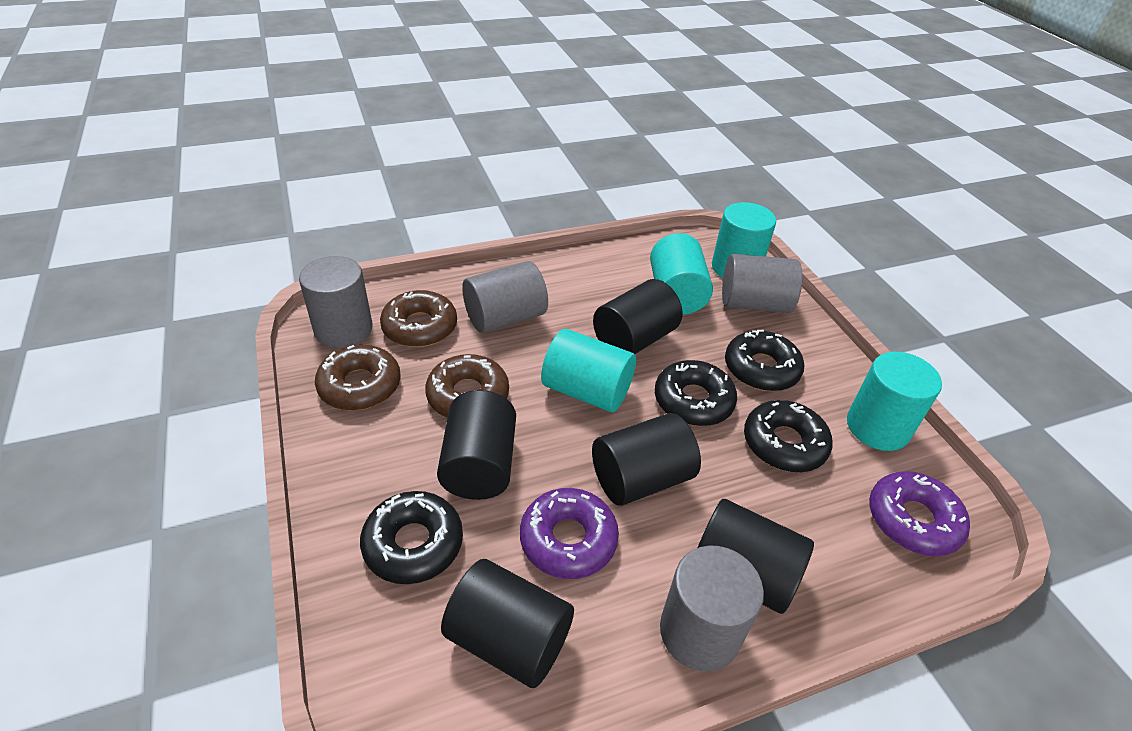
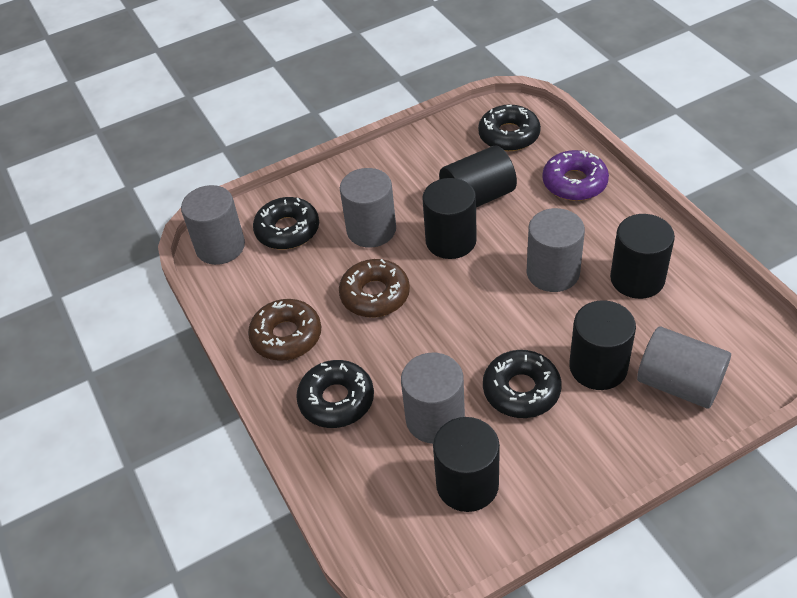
brown donut: 3 -> 2
grey cylinder: 4 -> 5
purple donut: 2 -> 1
turquoise cylinder: 4 -> 0

